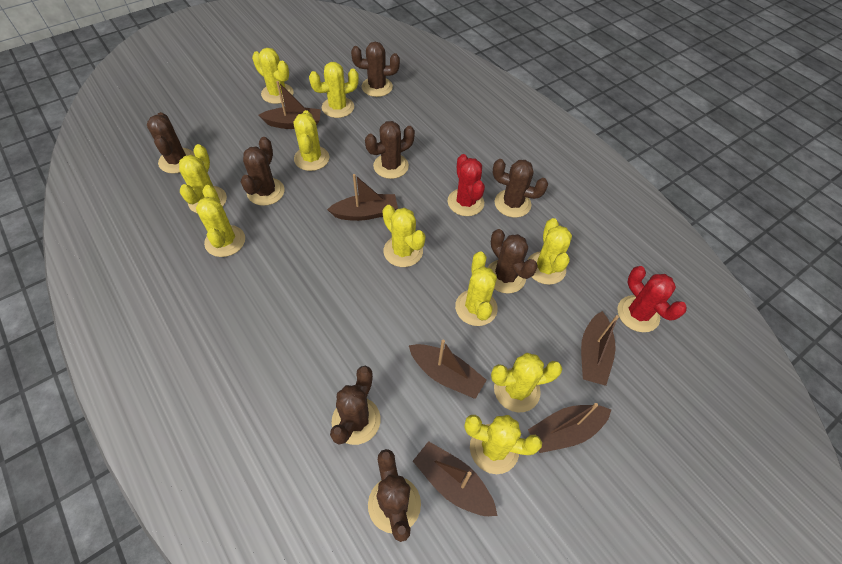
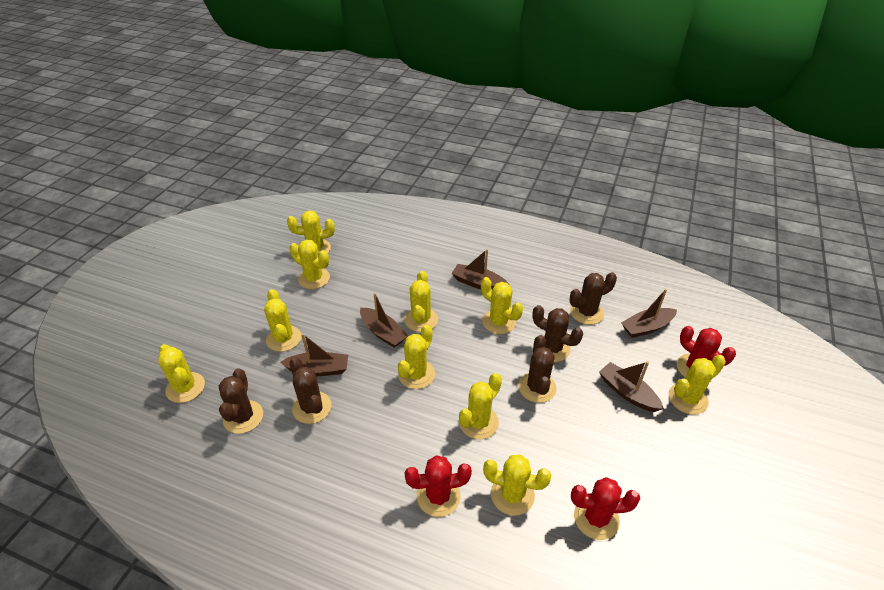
brown boat: 6 -> 5
brown cactus: 8 -> 5
red cactus: 2 -> 3

